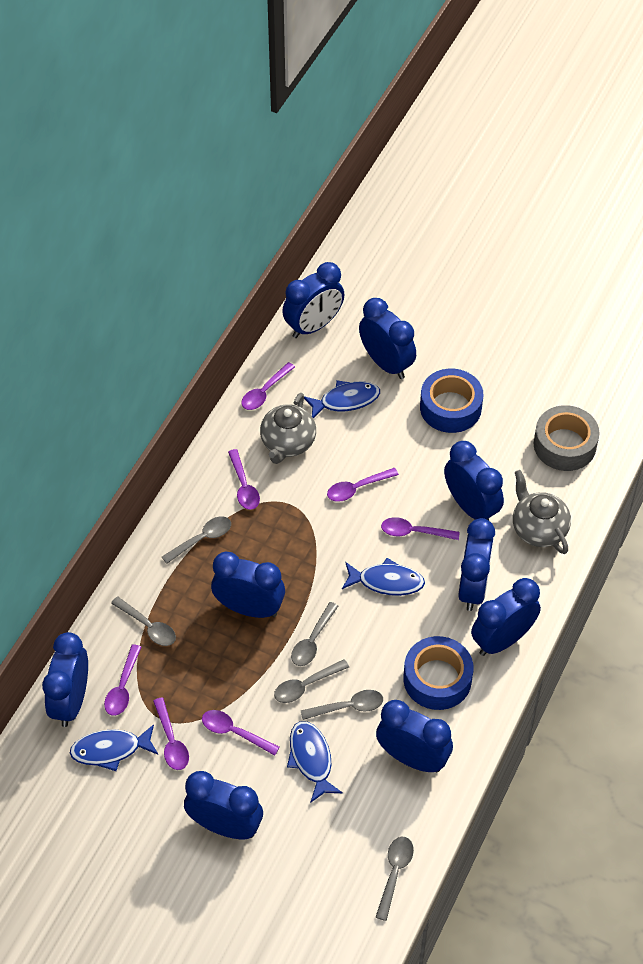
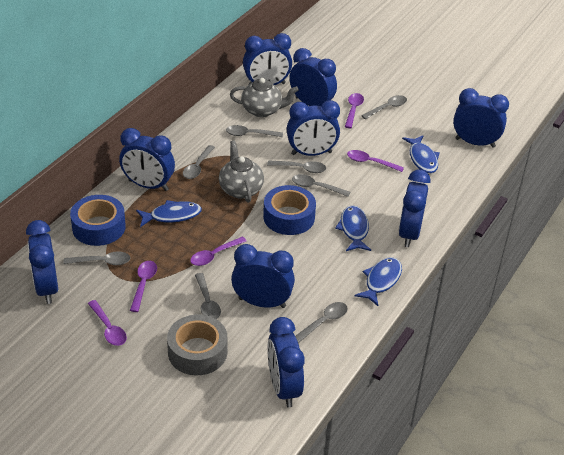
grey spoon: 6 -> 8
purple spoon: 7 -> 5

